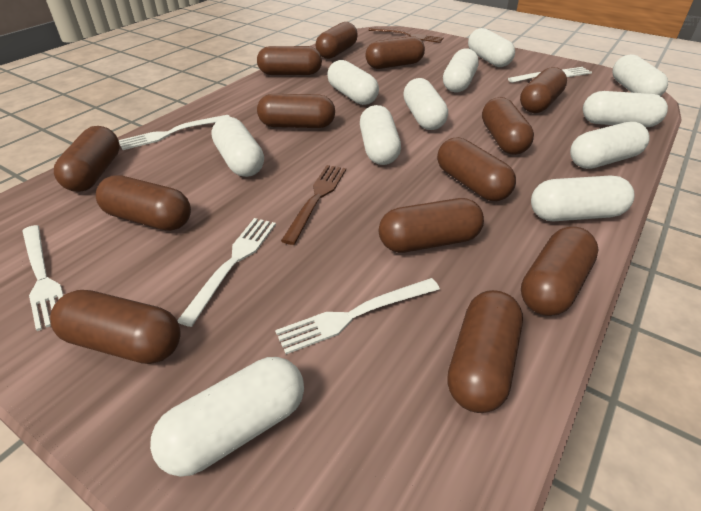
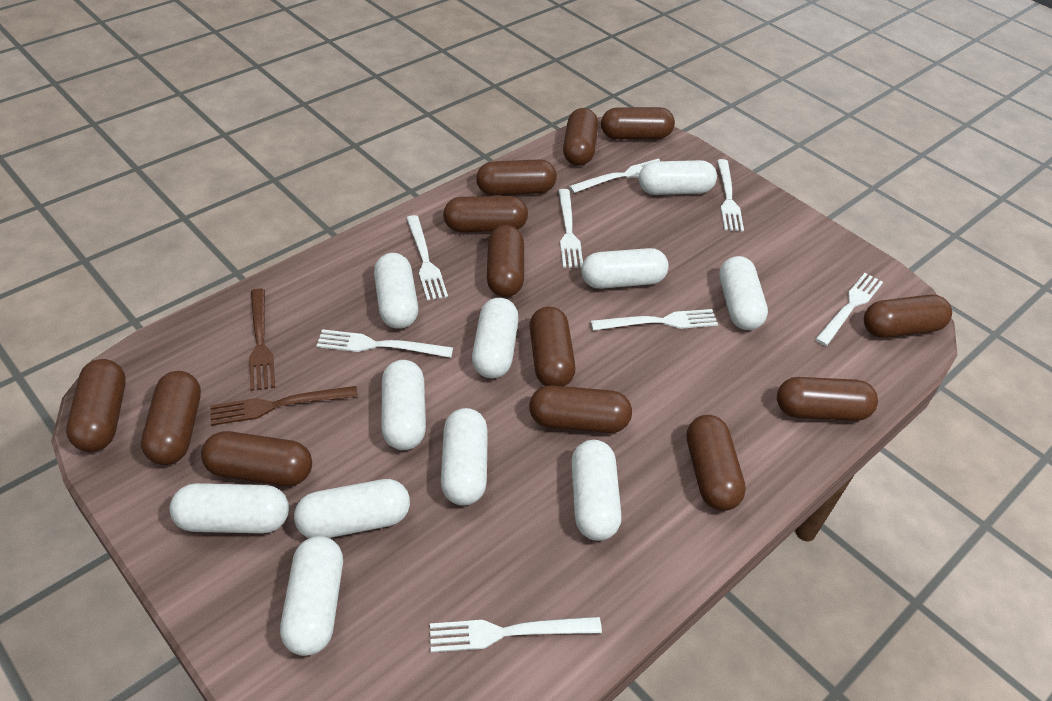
white fork: 5 -> 8

